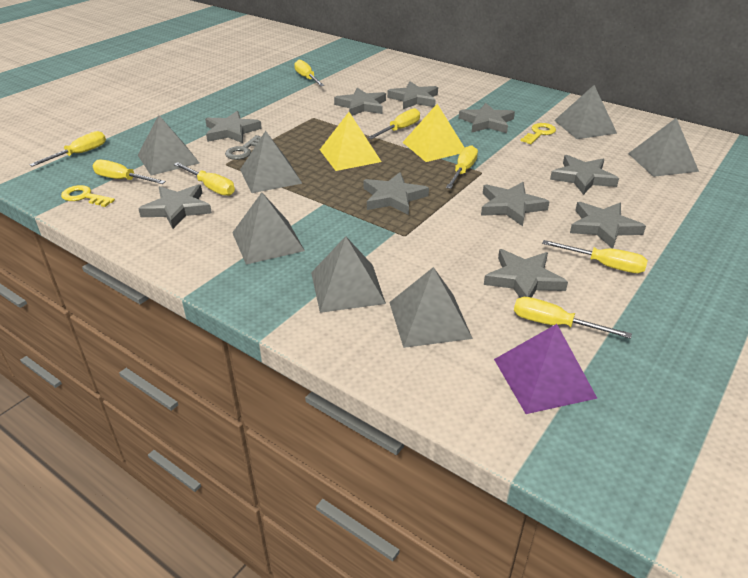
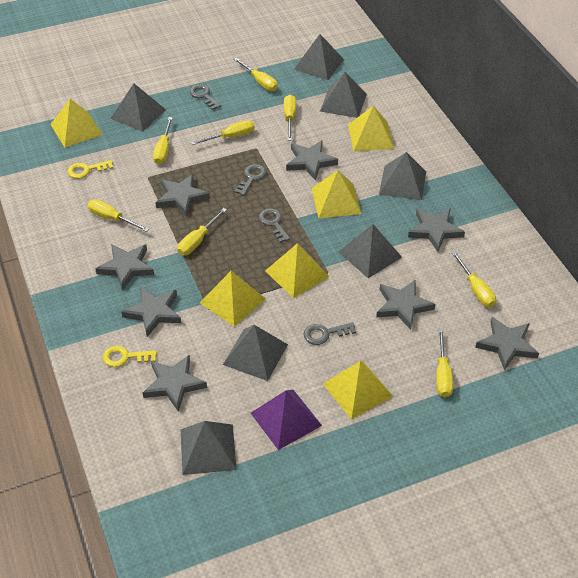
grey key: 1 -> 4
grey star: 10 -> 8
yellow pyramid: 2 -> 6

